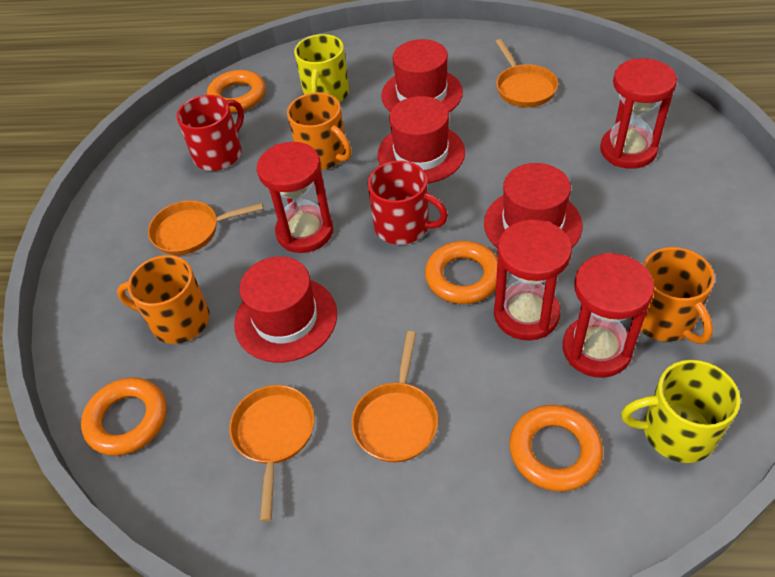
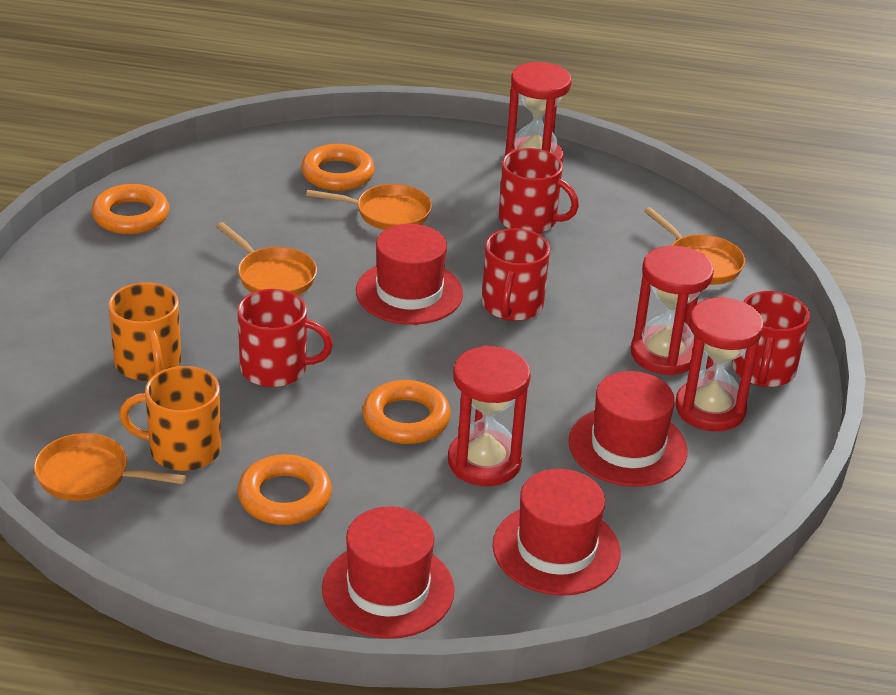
orange mug: 3 -> 2
red mug: 2 -> 4
yellow mug: 2 -> 0

